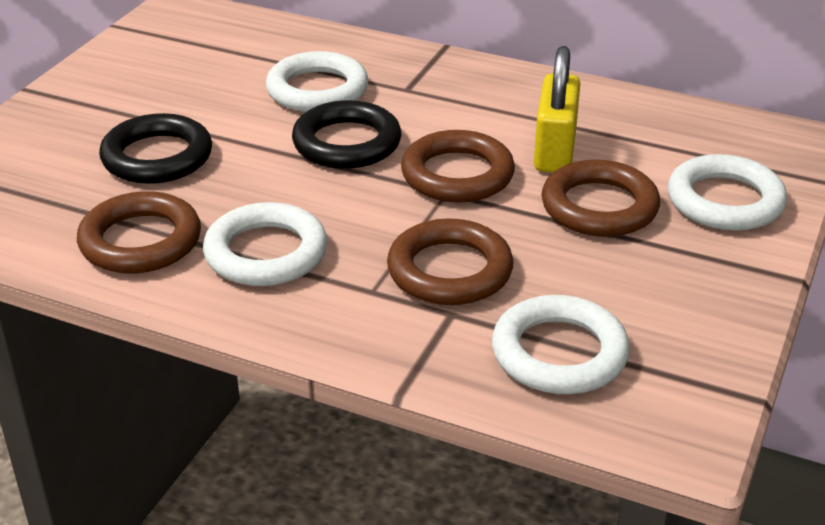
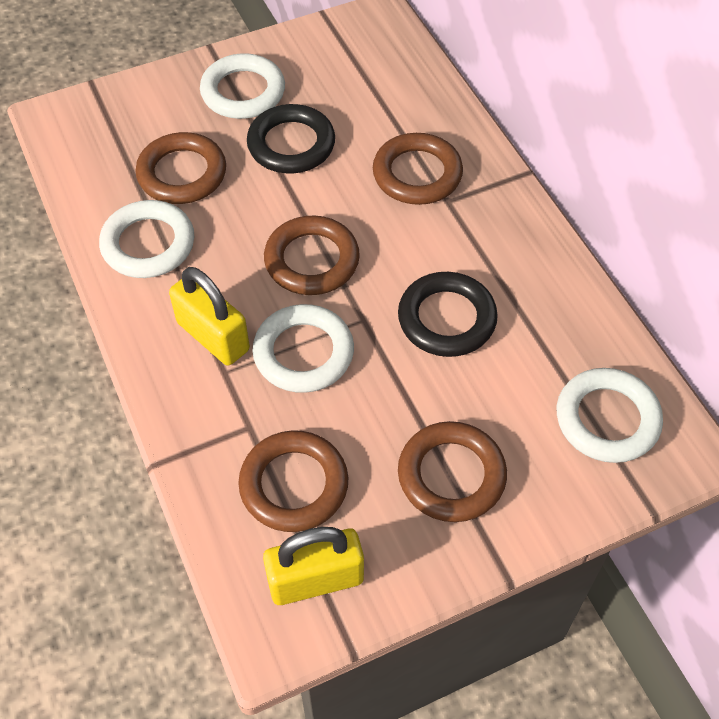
brown ring: 4 -> 5
yellow padlock: 1 -> 2

